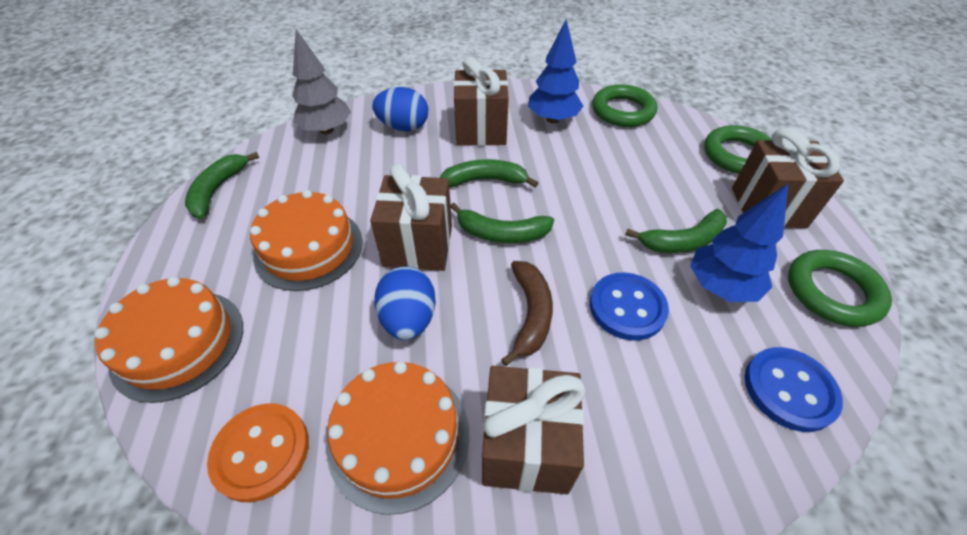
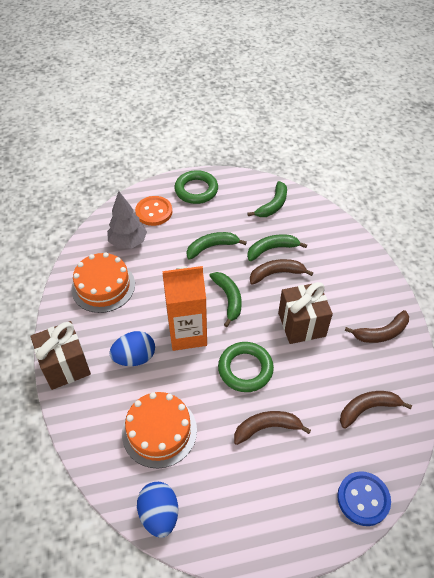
blue button: 2 -> 1
blue tree: 2 -> 0
brown banana: 1 -> 4
brown gift: 4 -> 2
green ring: 3 -> 2
orange cake: 3 -> 2
orange carton: 0 -> 1

